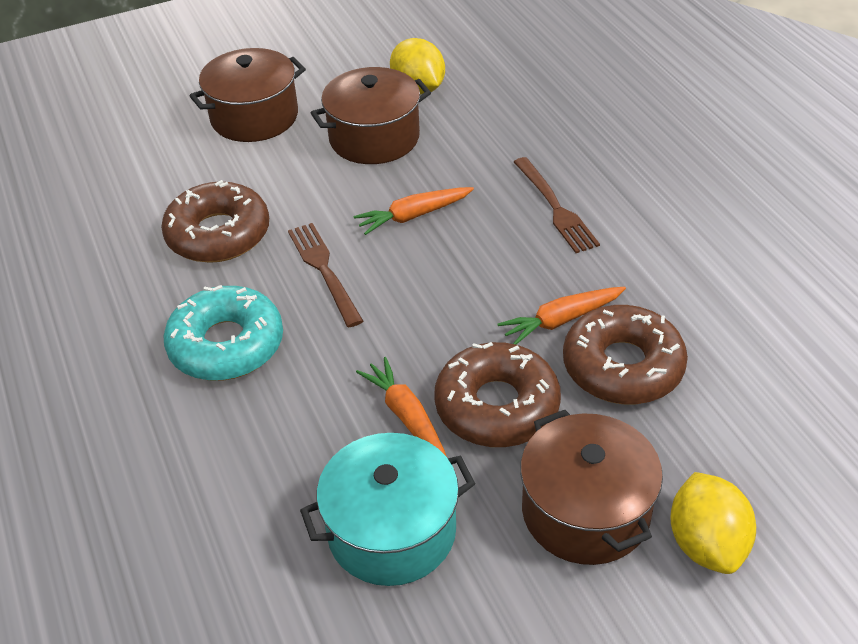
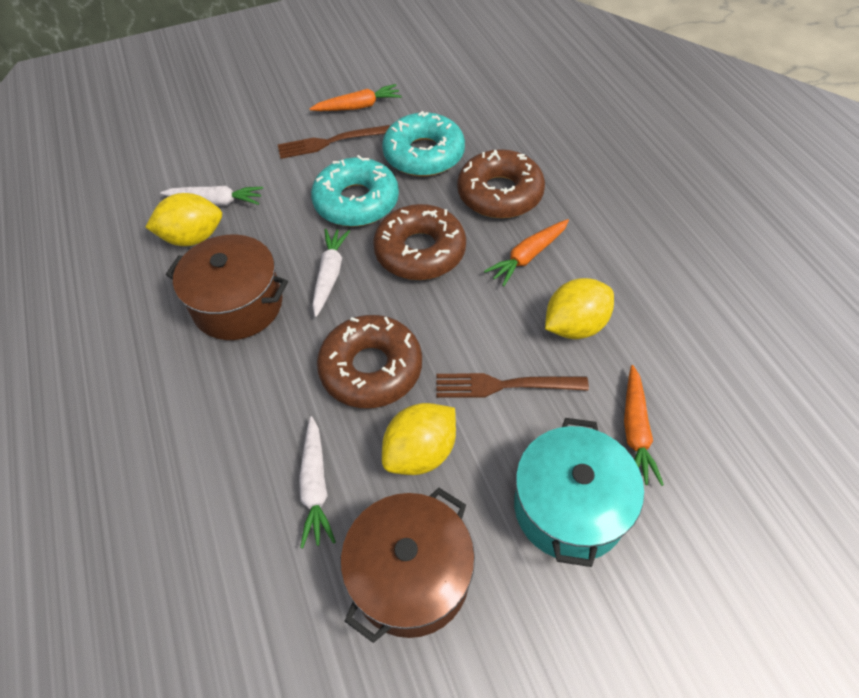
brown pot: 3 -> 2
turquoise donut: 1 -> 2
white carrot: 0 -> 3
yellow lemon: 2 -> 3

